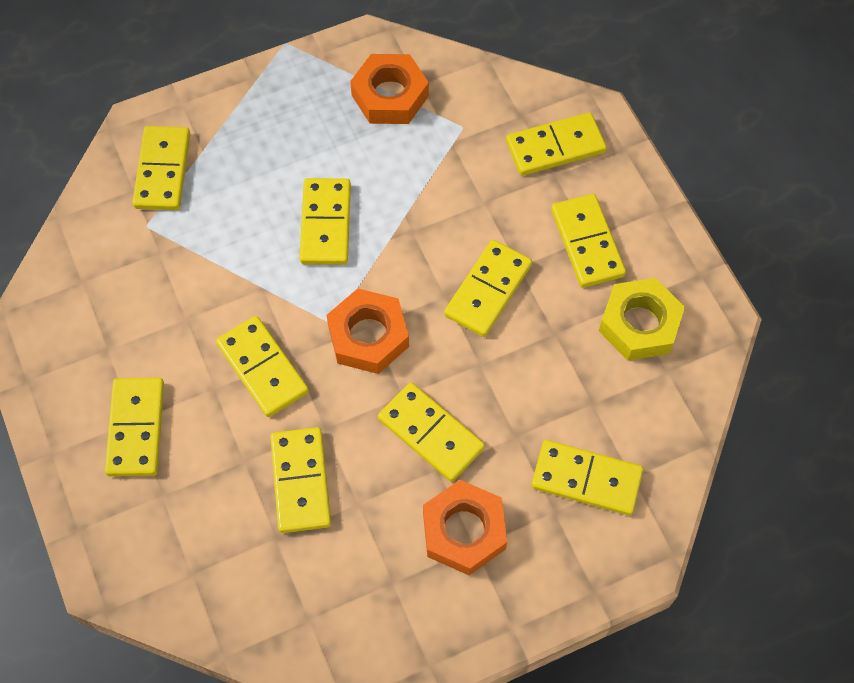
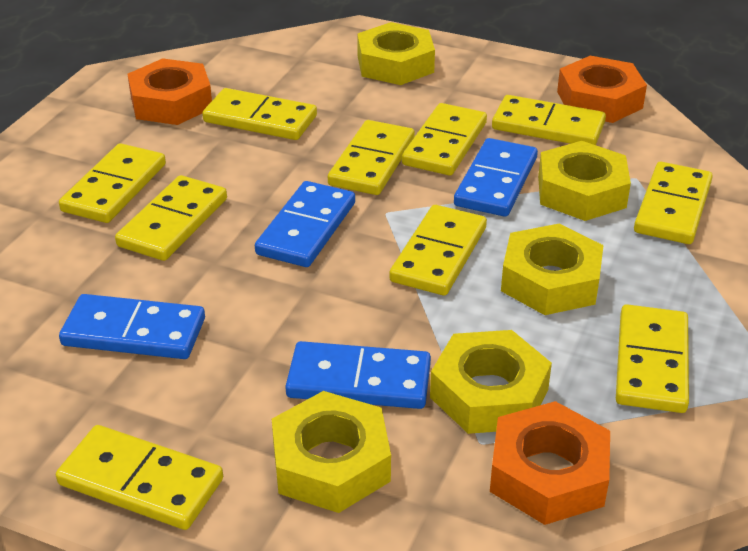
blue domino: 0 -> 4
yellow nut: 1 -> 5

